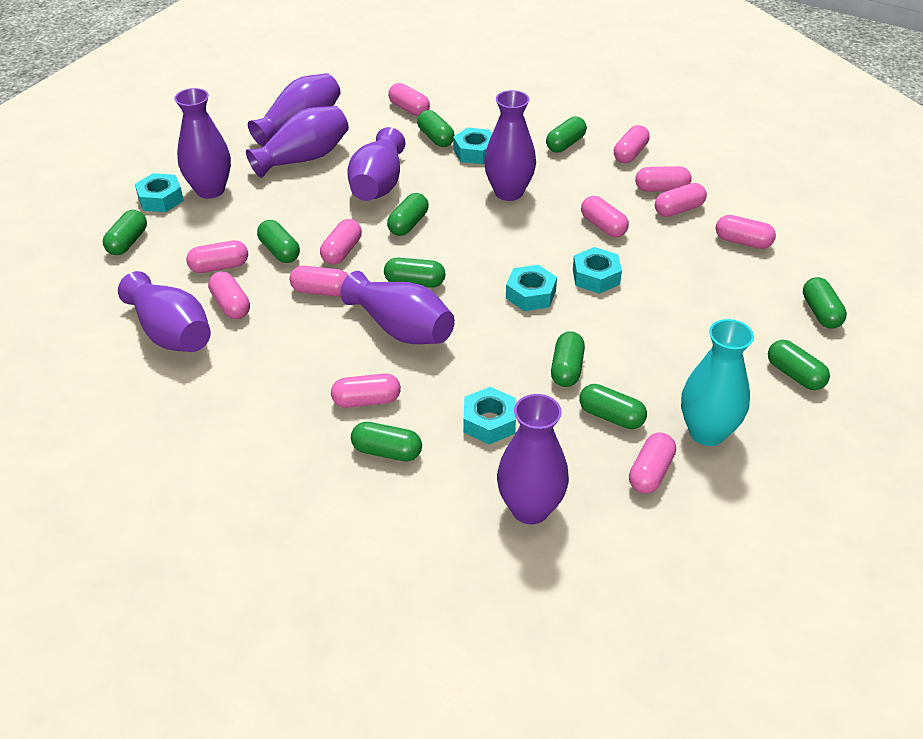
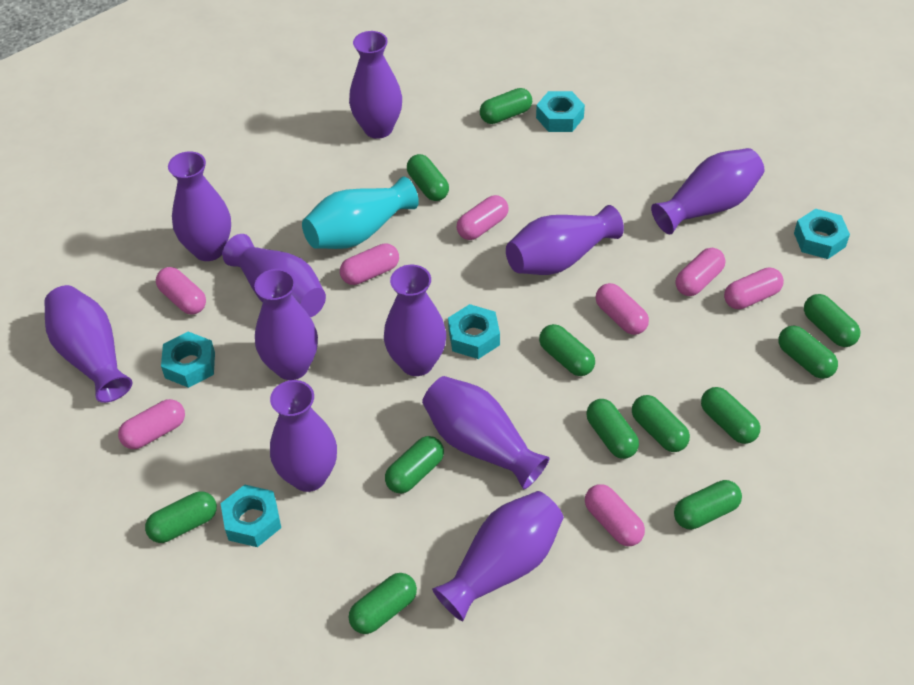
green capsule: 11 -> 12
pink capsule: 12 -> 8
purple vase: 8 -> 11

